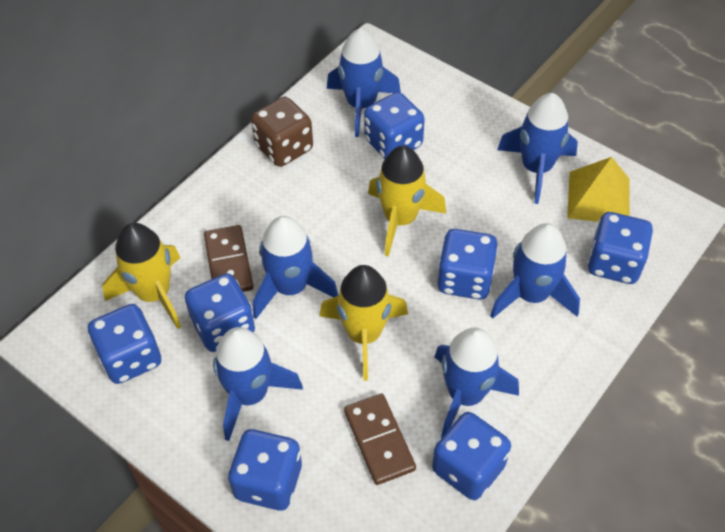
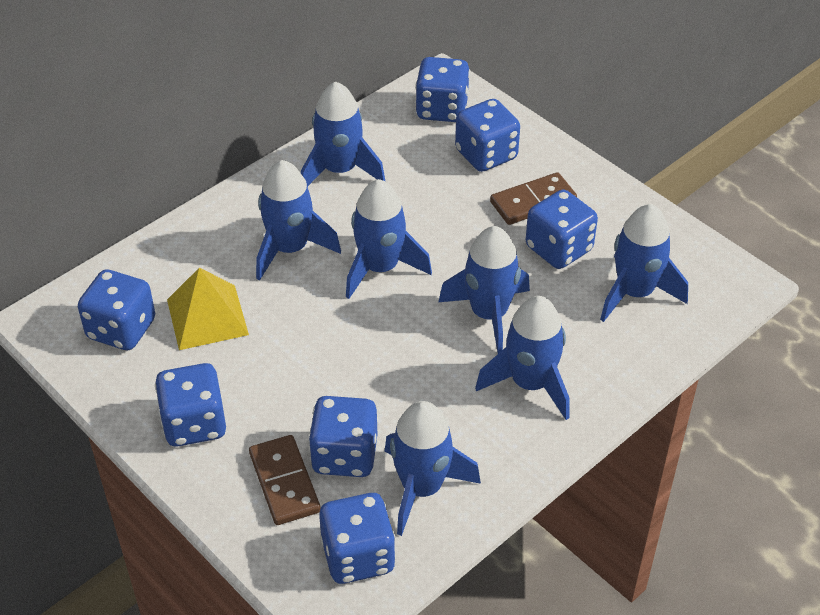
blue rocket: 6 -> 7
brown dice: 1 -> 0
yellow rocket: 3 -> 0

